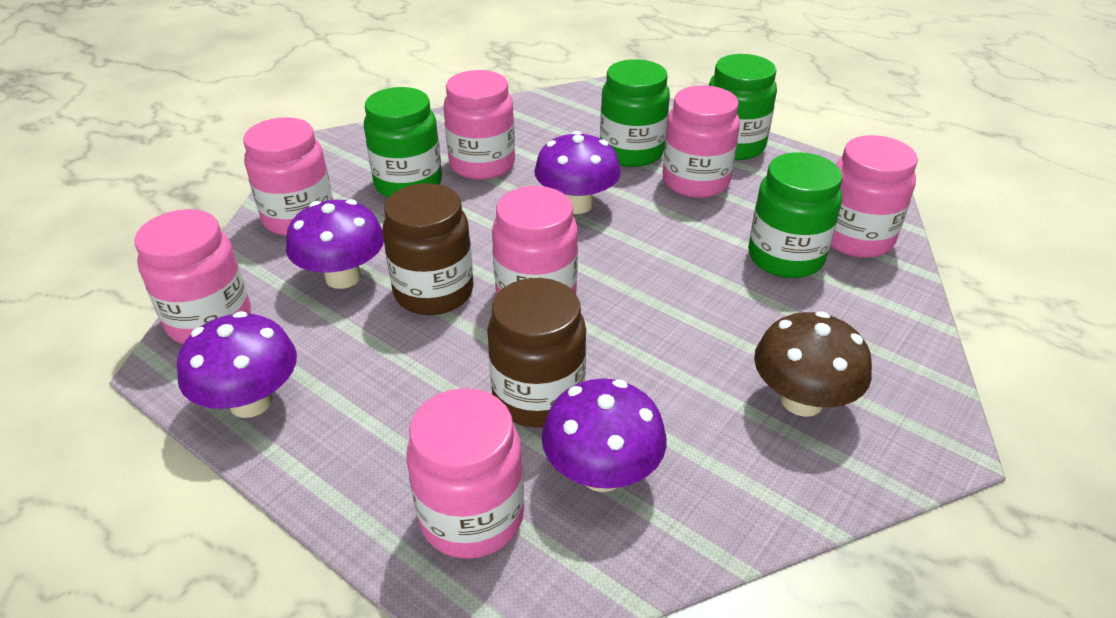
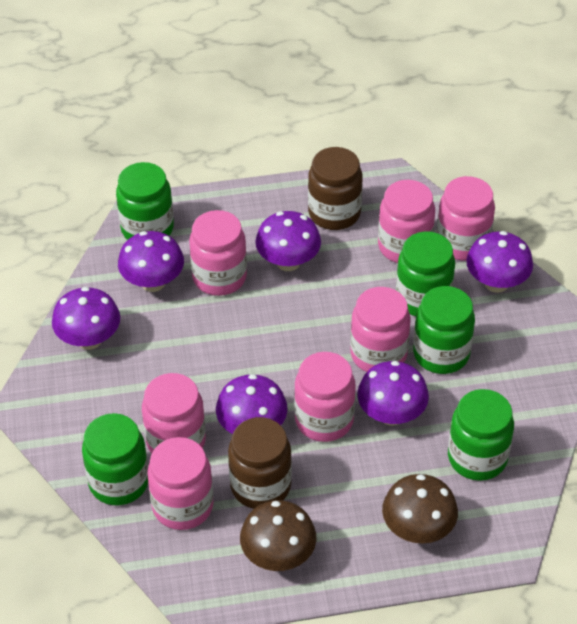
brown mushroom: 1 -> 2
green jar: 4 -> 5
purple mushroom: 4 -> 6

